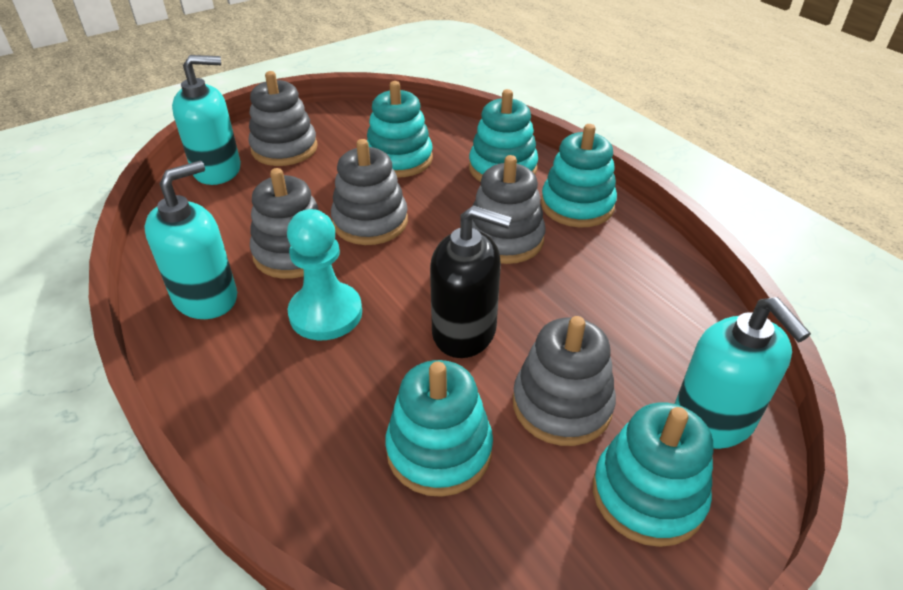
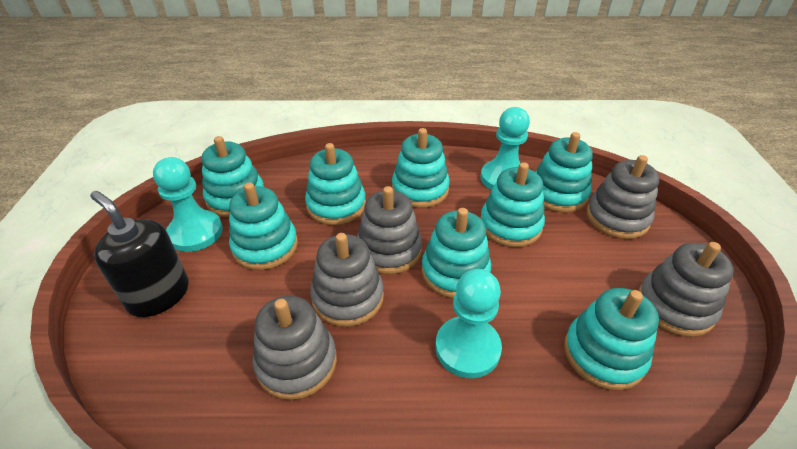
turquoise pawn: 1 -> 3
turquoise soap dispenser: 3 -> 0
turquoise stacking toy: 5 -> 8

